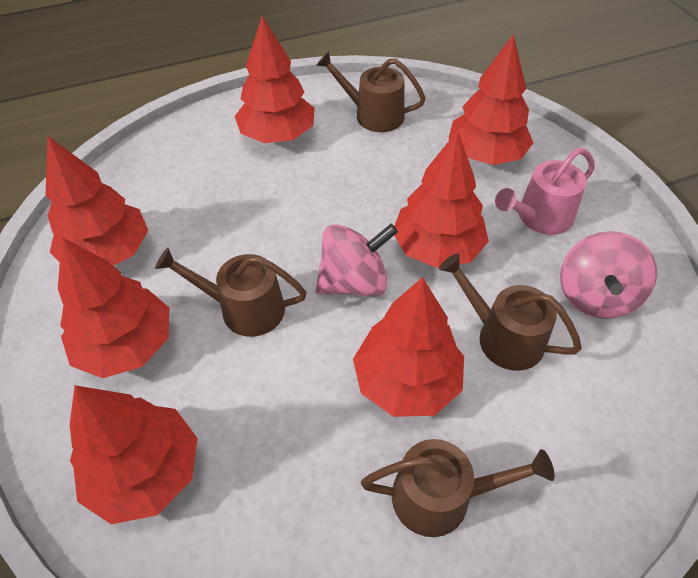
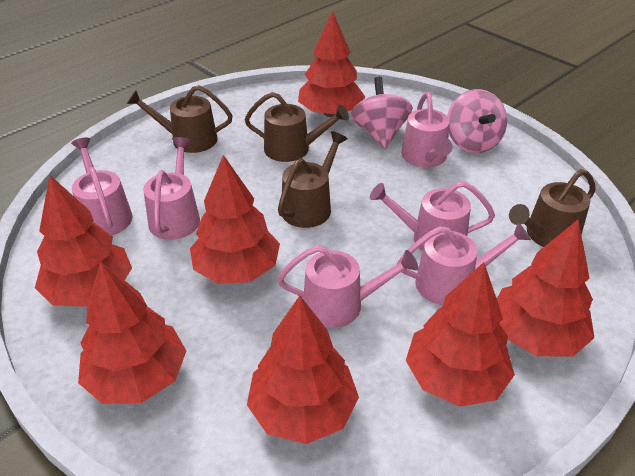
pink watering can: 1 -> 6

